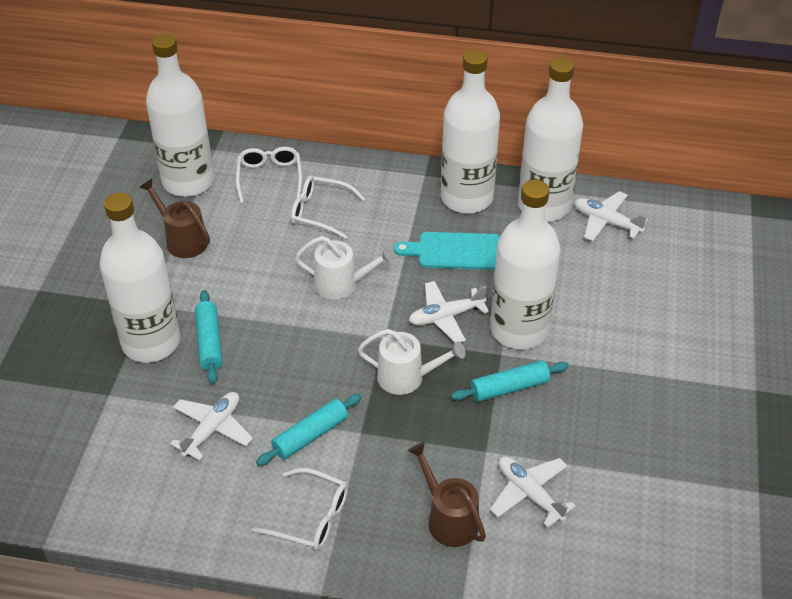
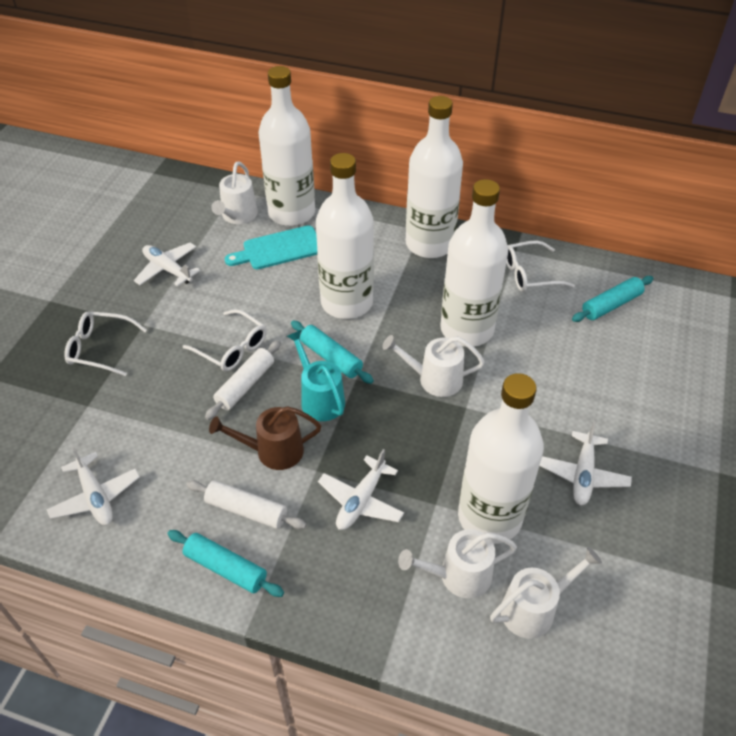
brown watering can: 2 -> 1
turquoise watering can: 0 -> 1
white rolling pin: 0 -> 2
white watering can: 2 -> 4

